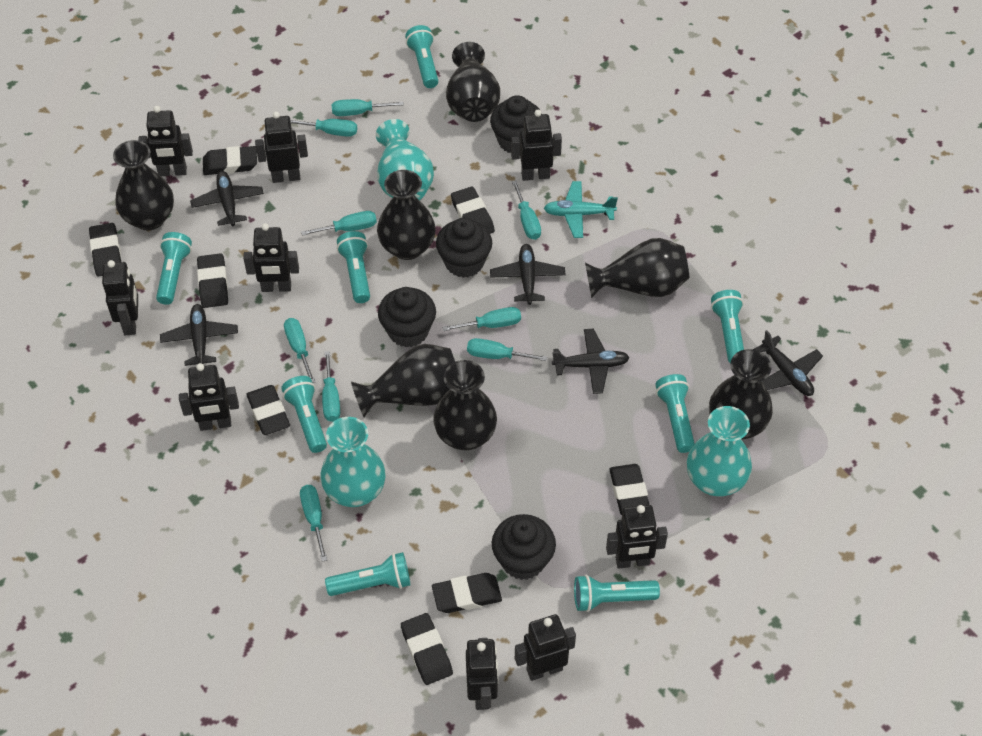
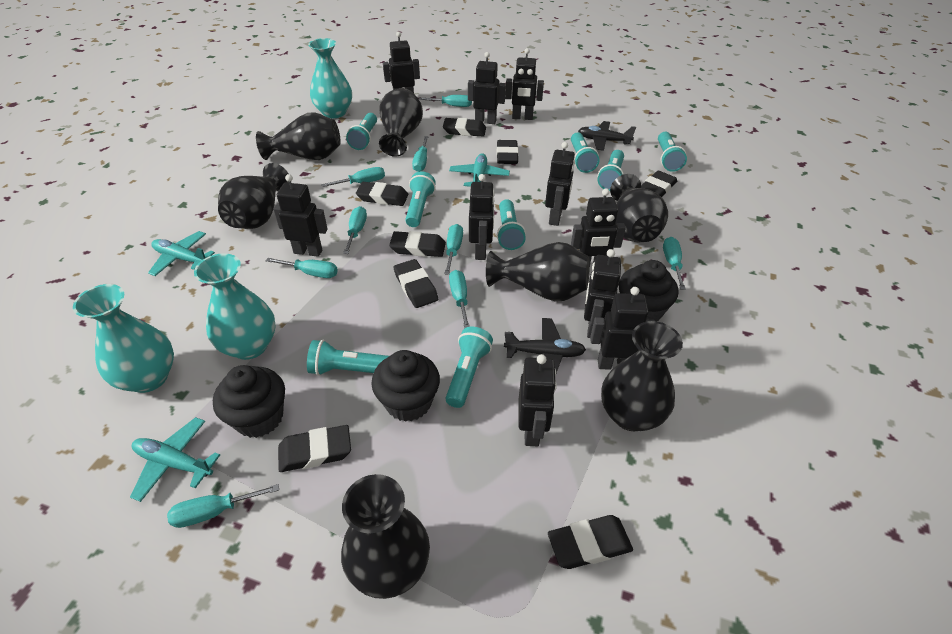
black cupcake: 4 -> 3
black plane: 5 -> 2
black robot: 9 -> 10
turquoise plane: 1 -> 3

